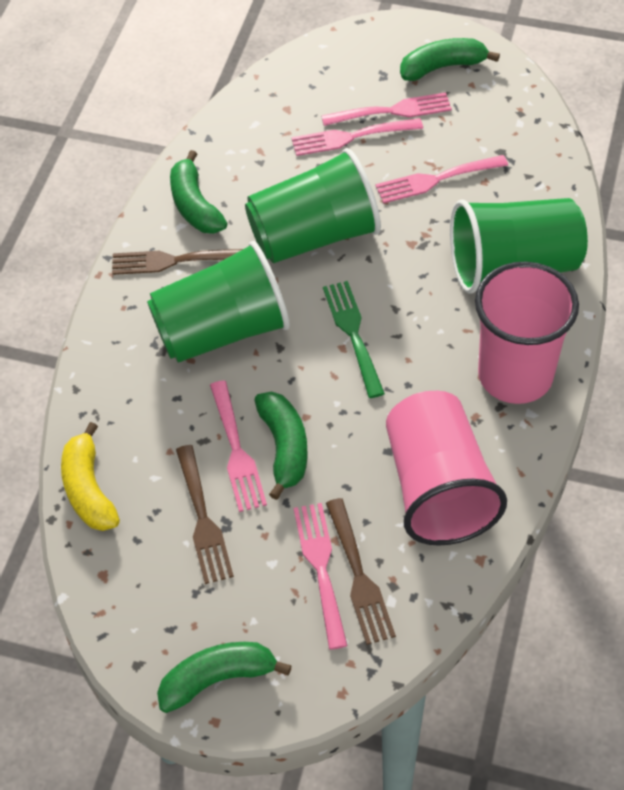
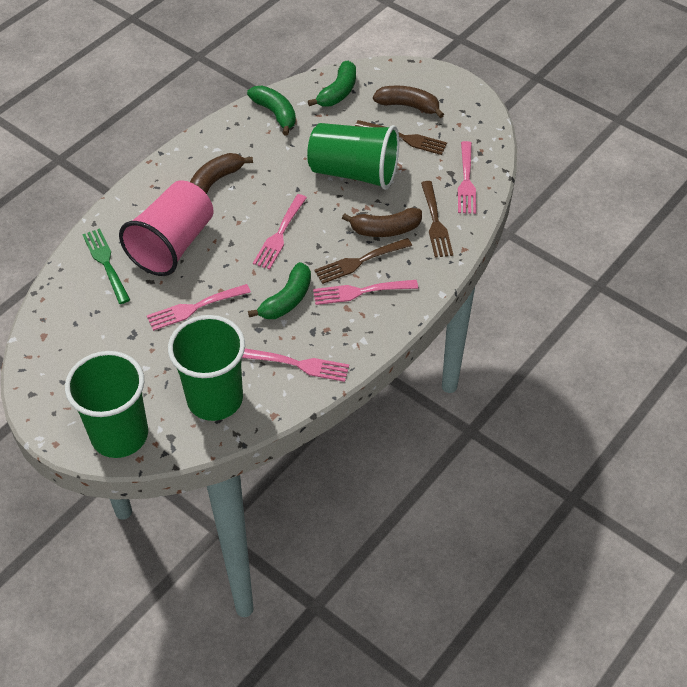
brown banana: 0 -> 3
green banana: 4 -> 3
pink cup: 2 -> 1
yellow banana: 1 -> 0

